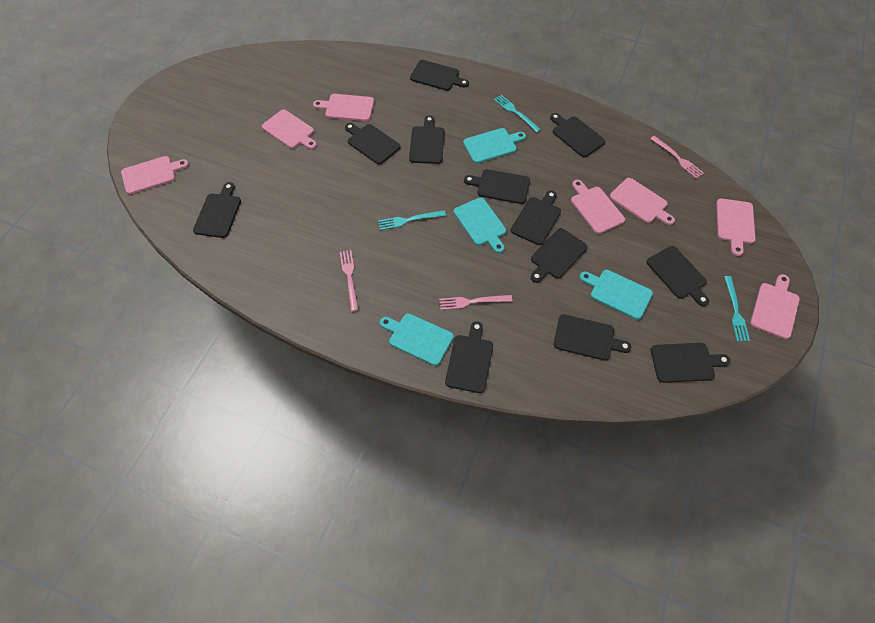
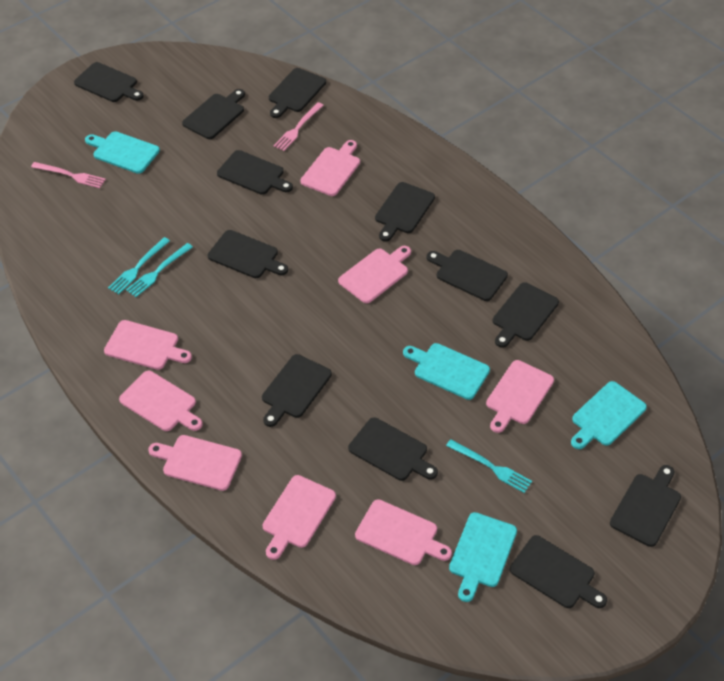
pink cutting board: 7 -> 8
pink fork: 3 -> 2

